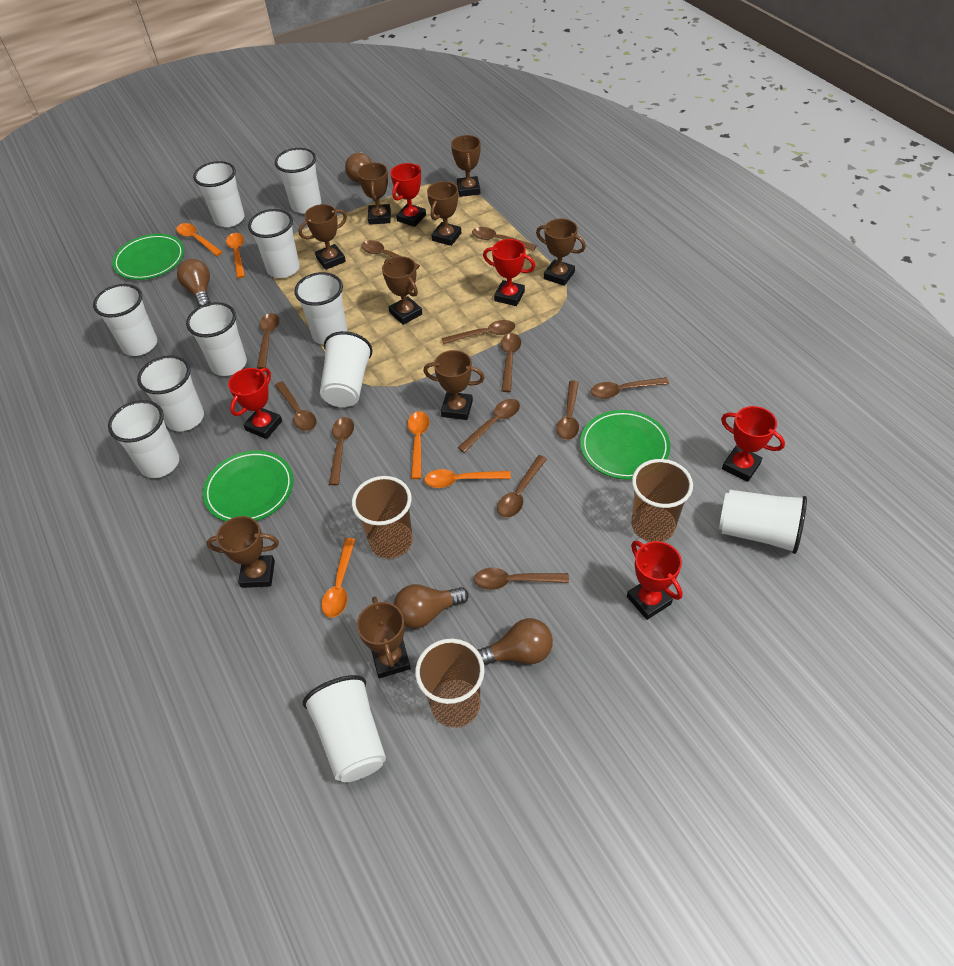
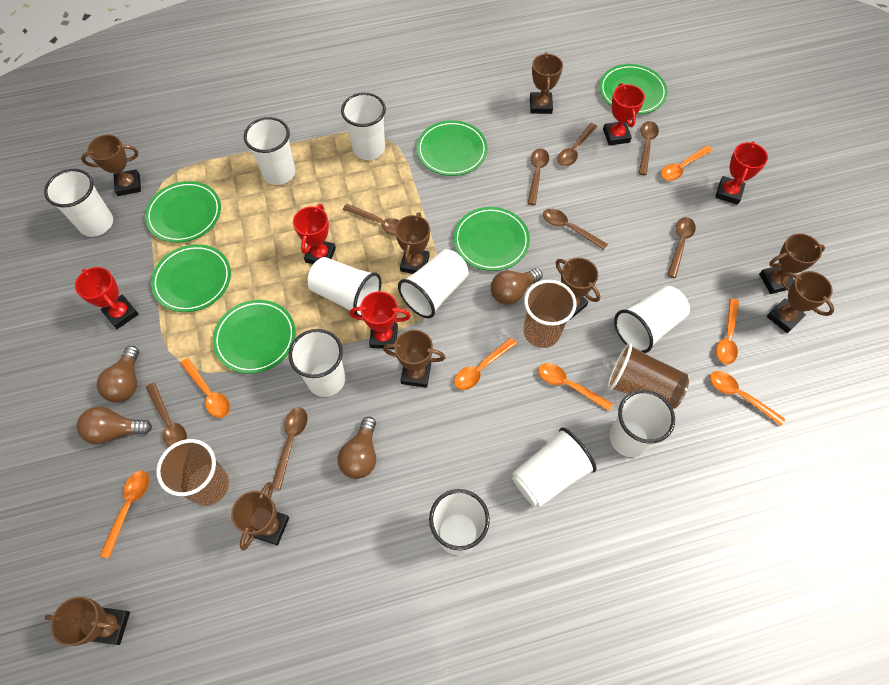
brown spoon: 12 -> 8
green plate: 3 -> 6
orange spoon: 5 -> 7
white cup: 11 -> 10

